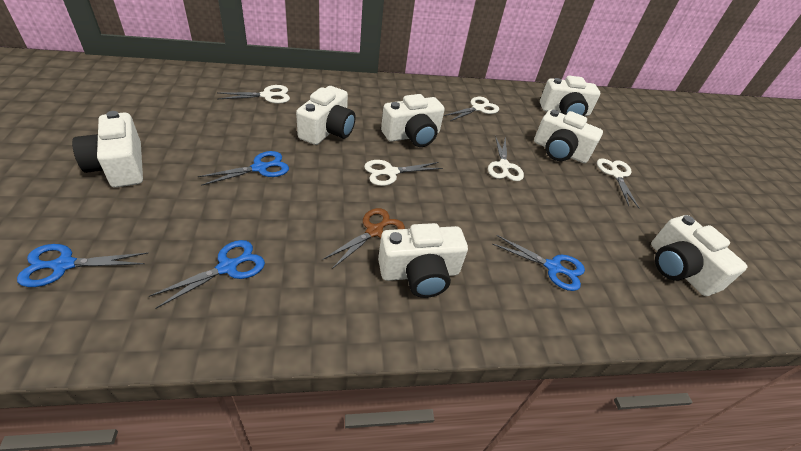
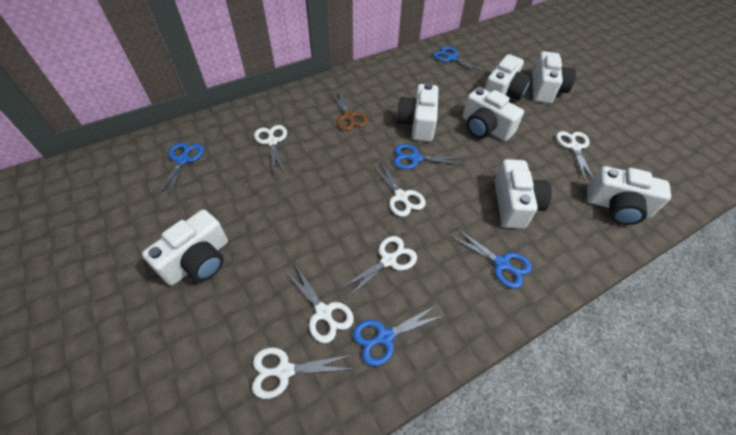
blue scissors: 4 -> 5
white scissors: 5 -> 6

